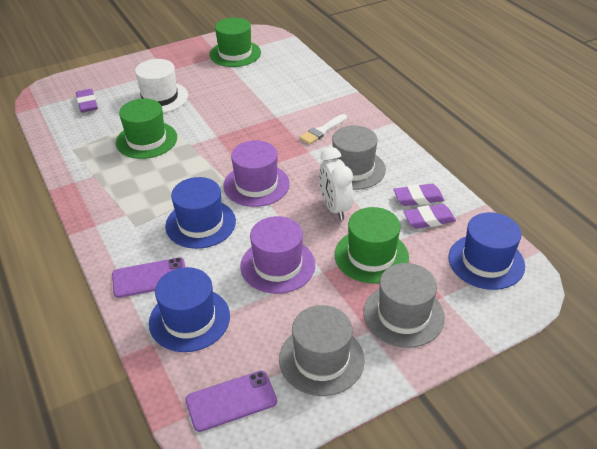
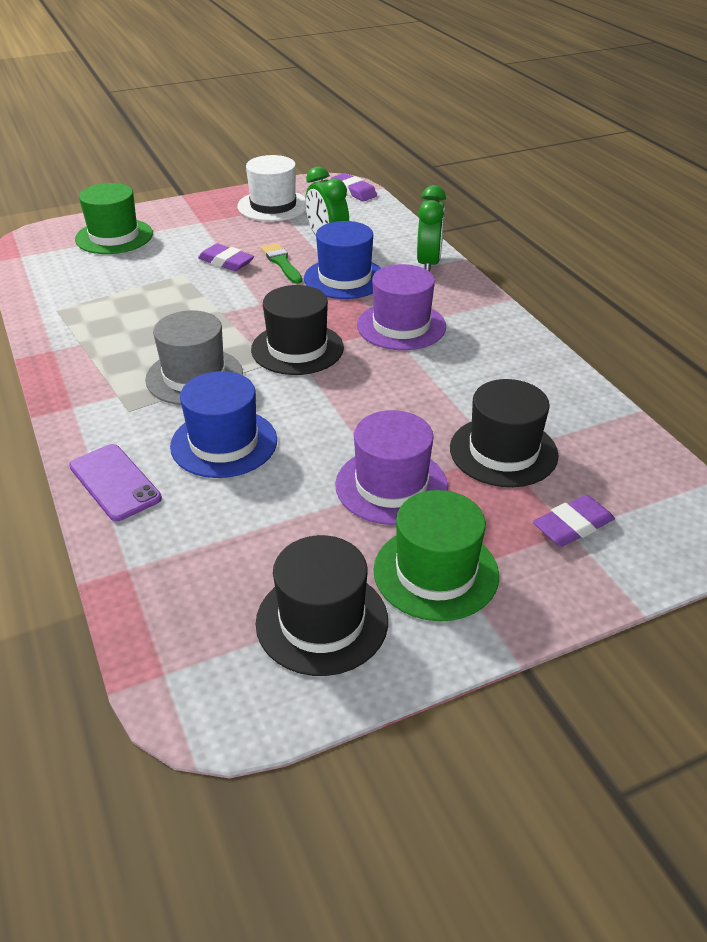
black hat: 0 -> 3
blue hat: 3 -> 2
green brush: 0 -> 1
green clock: 0 -> 2
green hat: 3 -> 2
grey hat: 3 -> 1
purple phone: 2 -> 1
white brush: 1 -> 0
white clock: 1 -> 0

